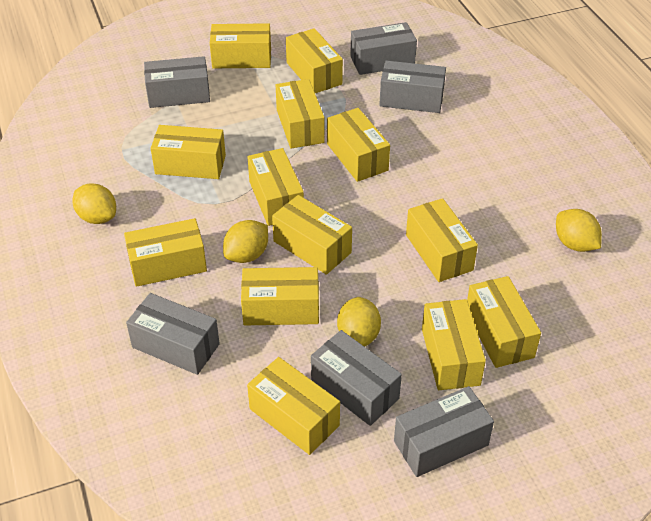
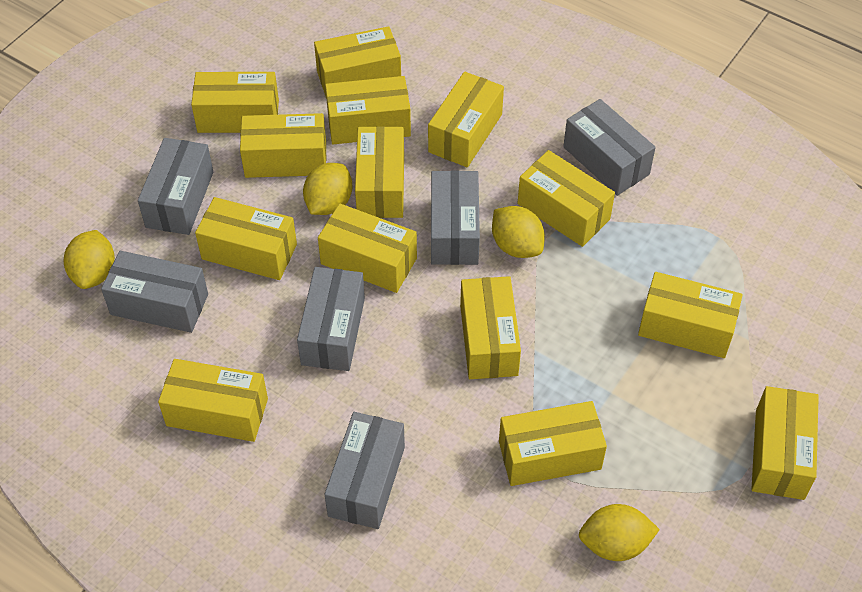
yellow box: 13 -> 14

